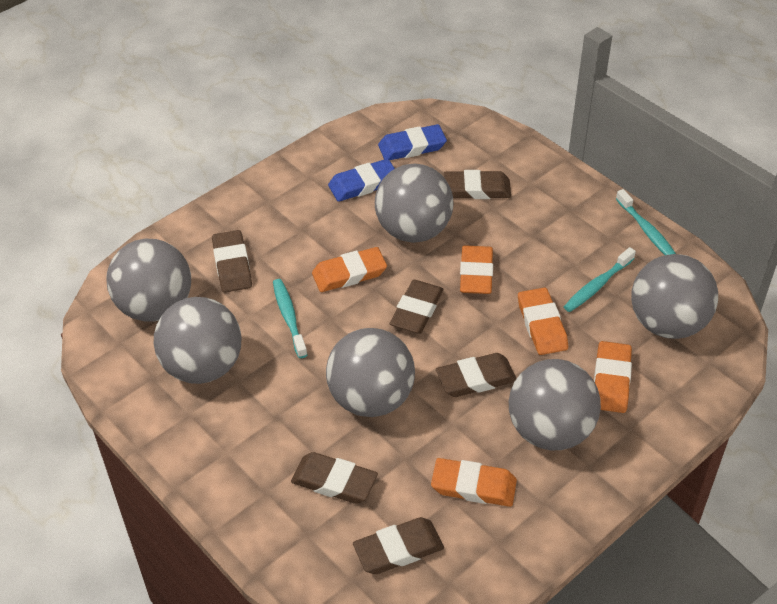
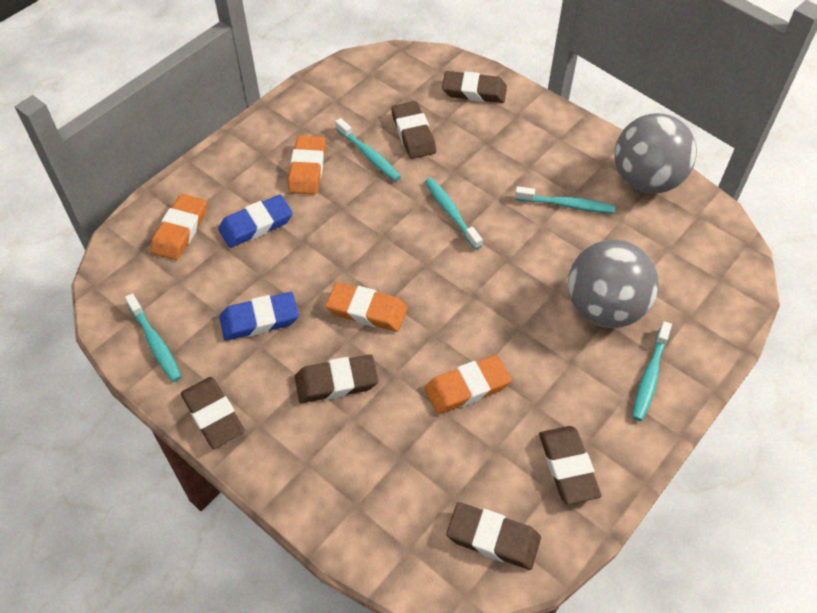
grey ball: 6 -> 2
orange eraser: 5 -> 4
turquoise toothbrush: 3 -> 5

